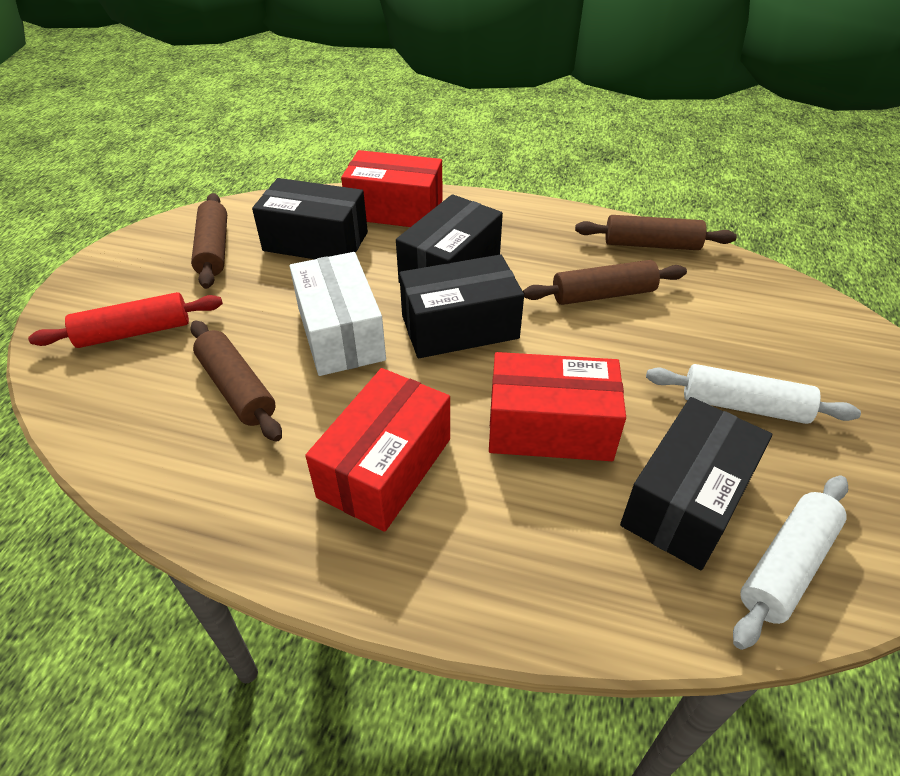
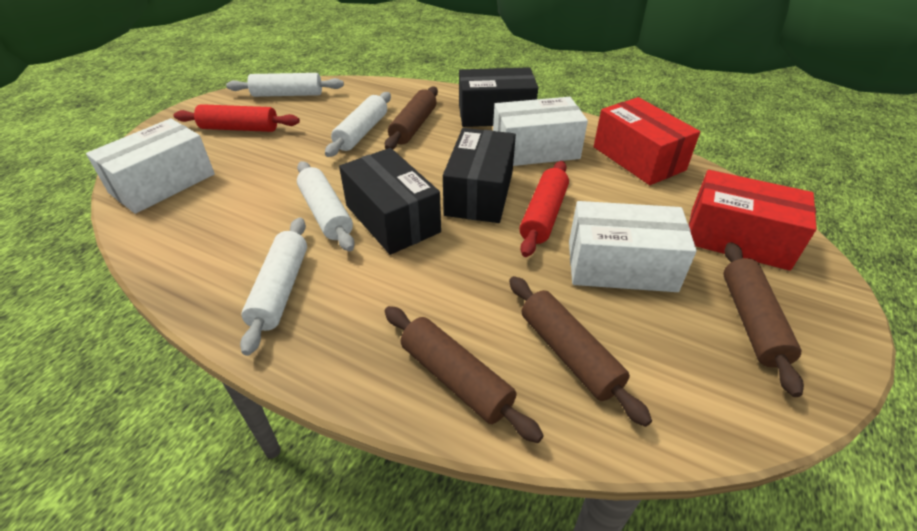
black box: 4 -> 3
red box: 3 -> 2
red rolling pin: 1 -> 2
white box: 1 -> 3
white rolling pin: 2 -> 4

